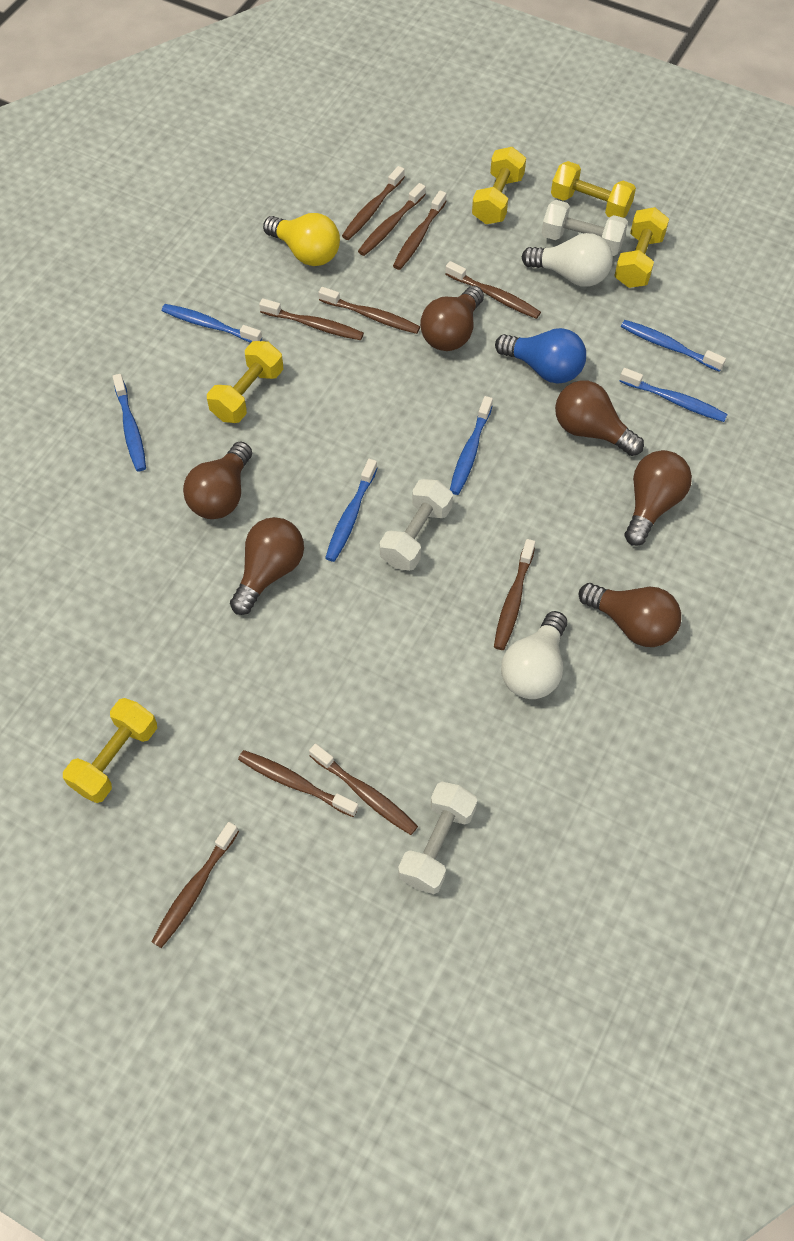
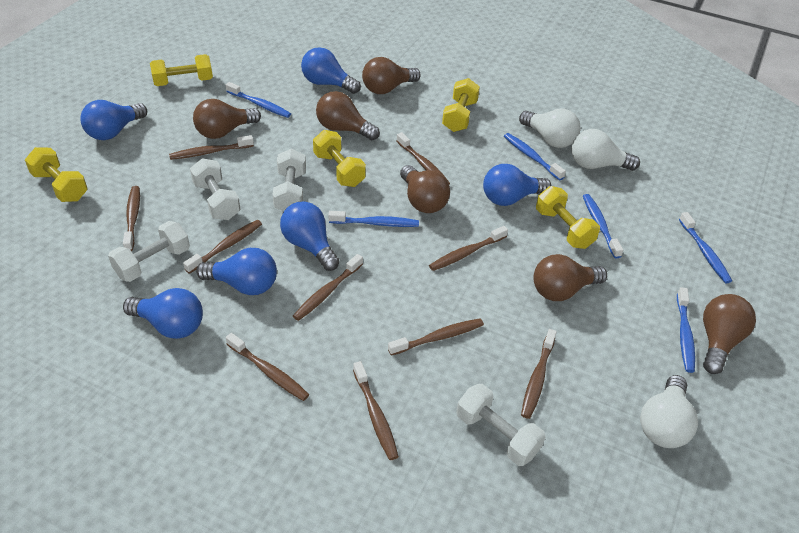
blue light bulb: 1 -> 6
white dumbbell: 3 -> 4
white light bulb: 2 -> 3
yellow light bulb: 1 -> 0

